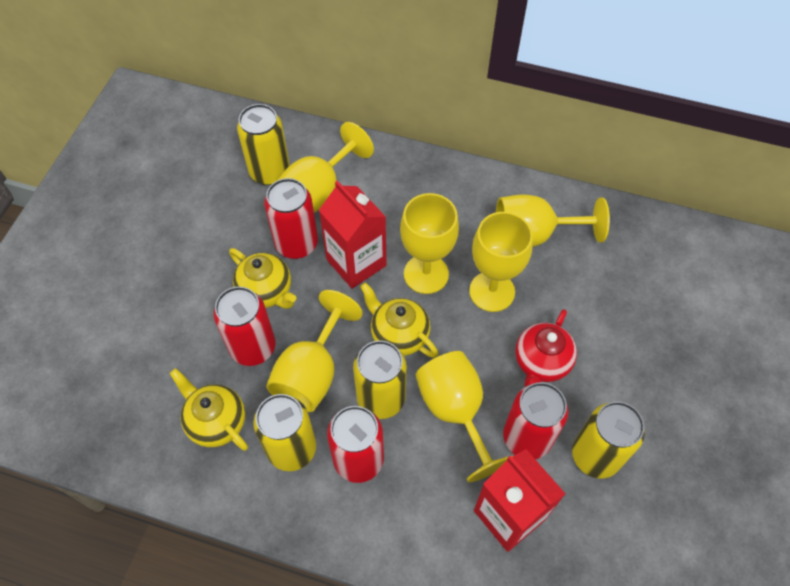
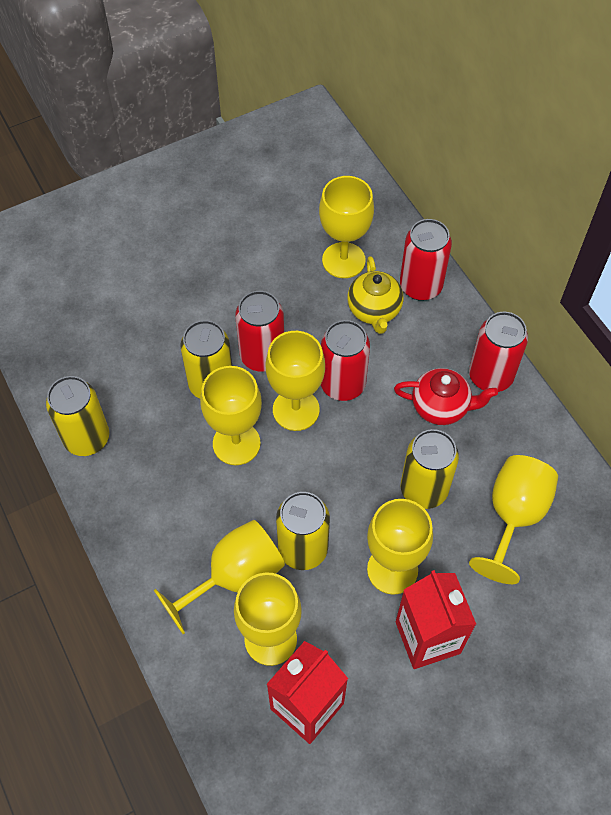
yellow goblet: 6 -> 7
yellow teapot: 3 -> 1

